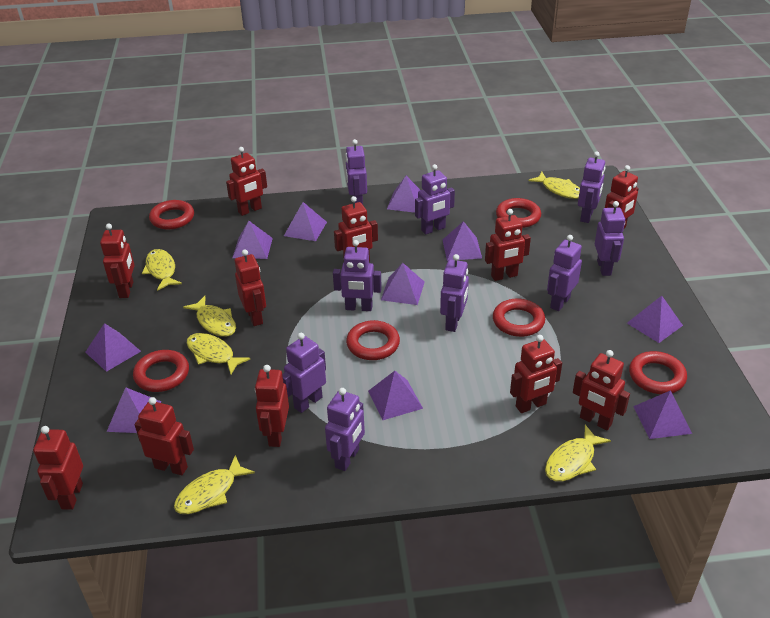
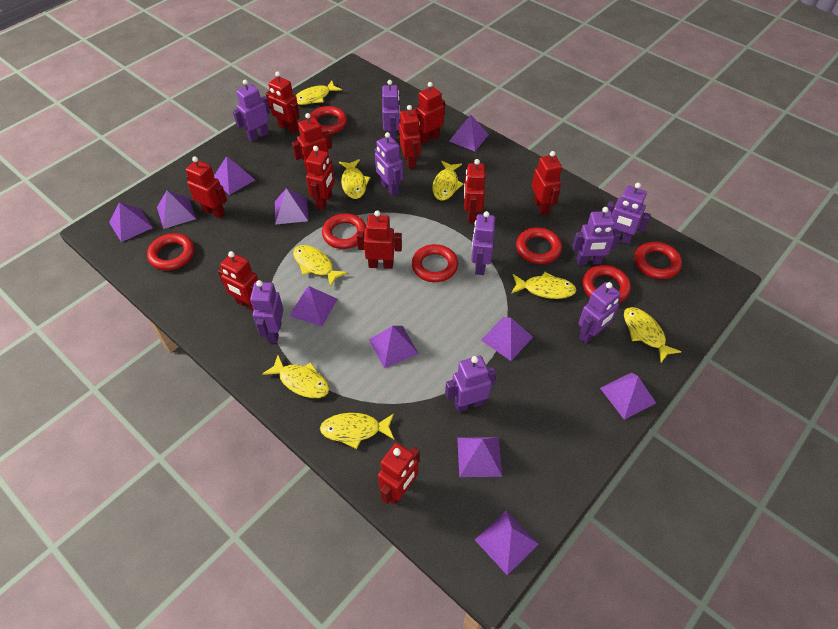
purple pyramid: 10 -> 11
red ring: 6 -> 7
yellow fish: 6 -> 8

